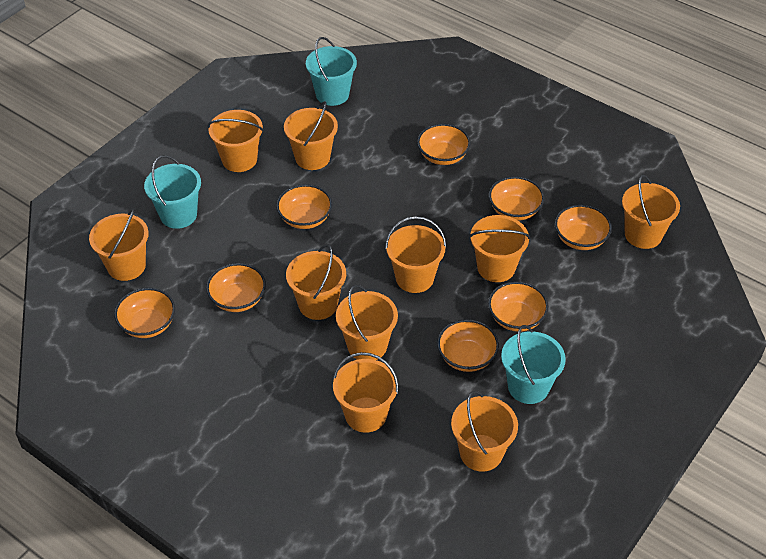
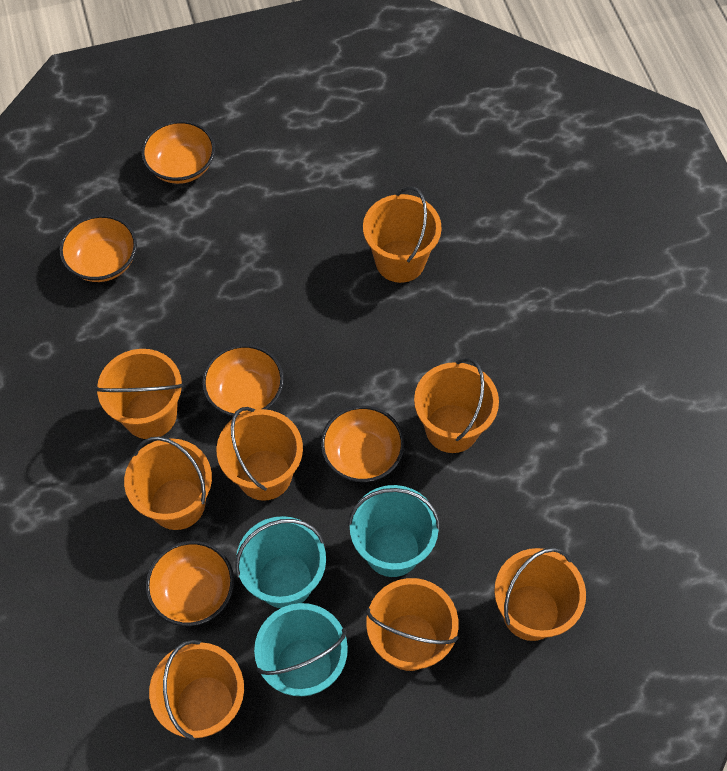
orange bowl: 8 -> 5
orange bucket: 10 -> 8

